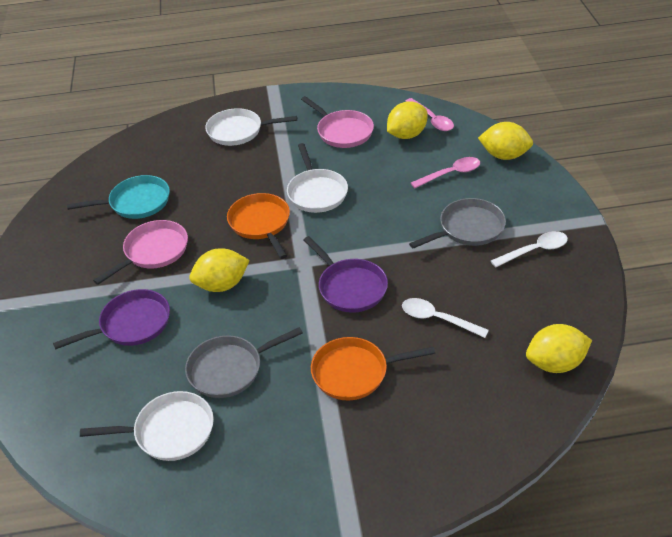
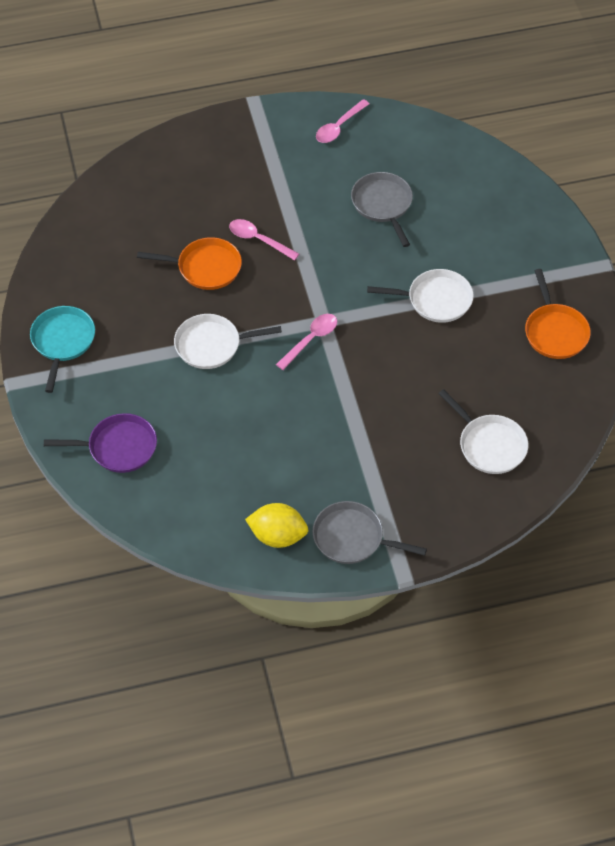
pink pan: 2 -> 0
pink spoon: 2 -> 3
purple pan: 2 -> 1
white spoon: 2 -> 0
yellow lemon: 4 -> 1

